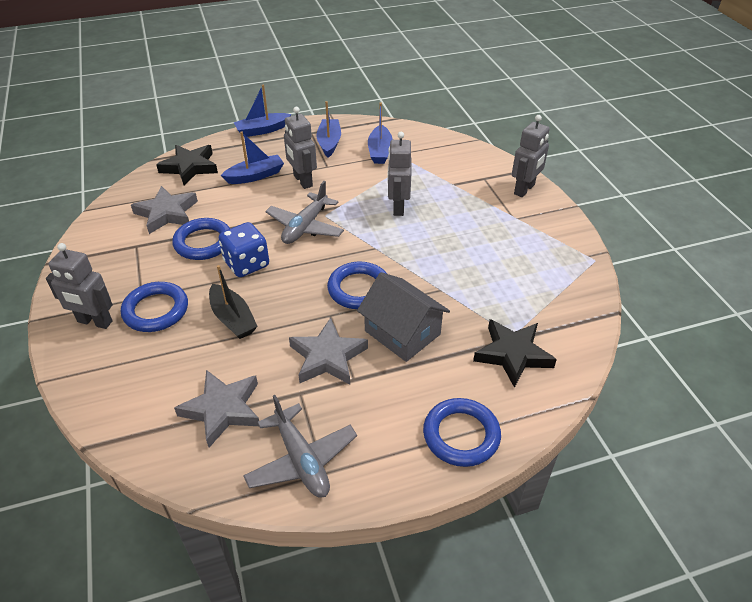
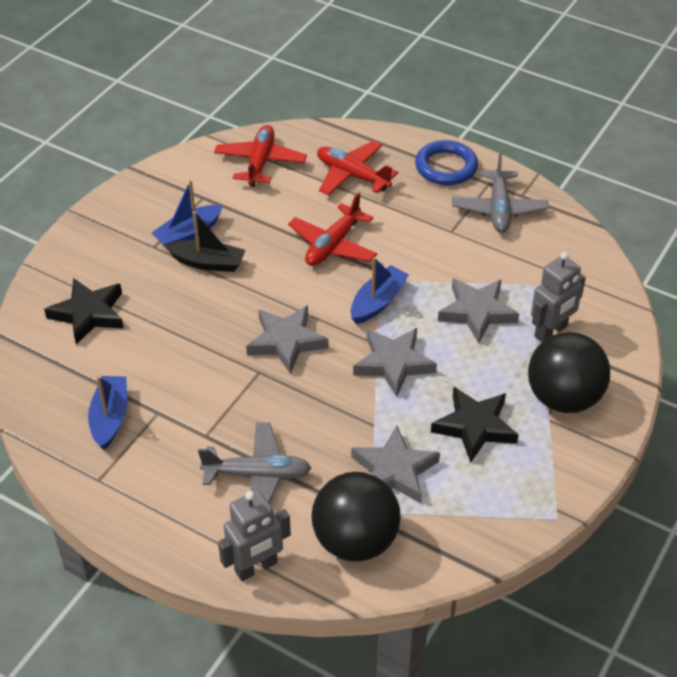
black ball: 0 -> 2
blue boat: 4 -> 3
blue dice: 1 -> 0
blue ring: 4 -> 1
grey house: 1 -> 0
grey robot: 4 -> 2
grey star: 3 -> 4
red plane: 0 -> 3

